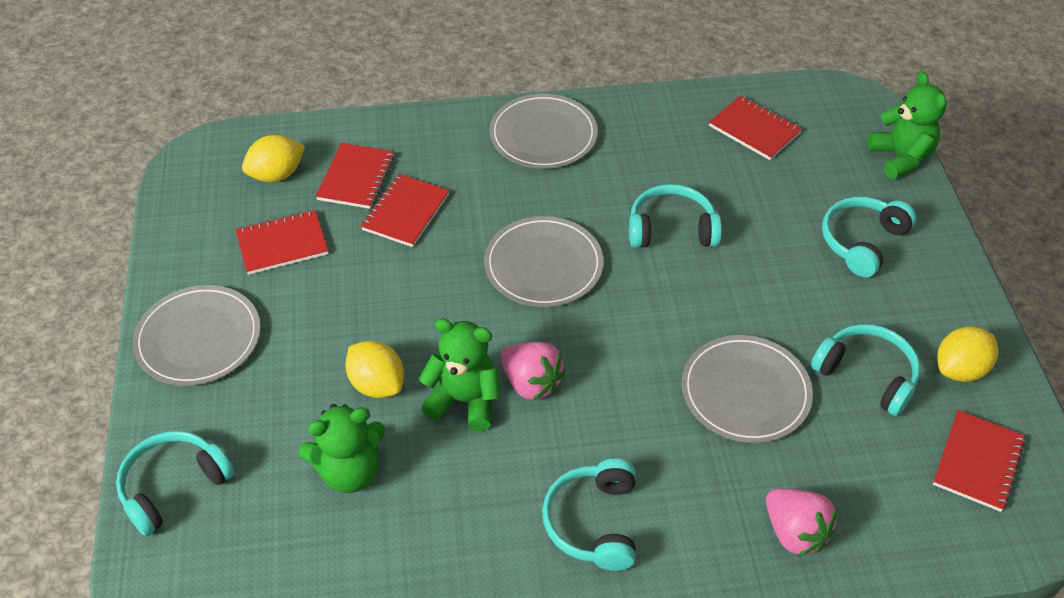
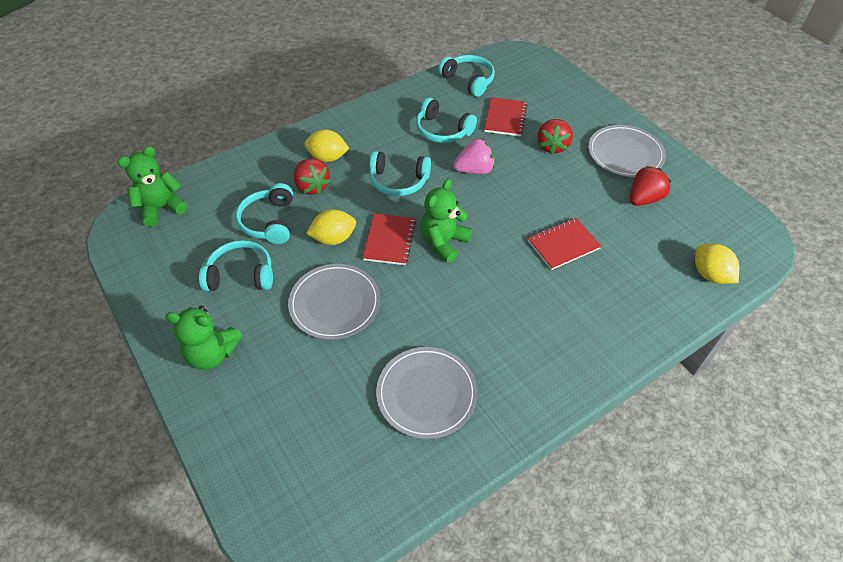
grey plate: 4 -> 3
pink strawberry: 2 -> 1
red notebook: 5 -> 3
red strawberry: 0 -> 3

